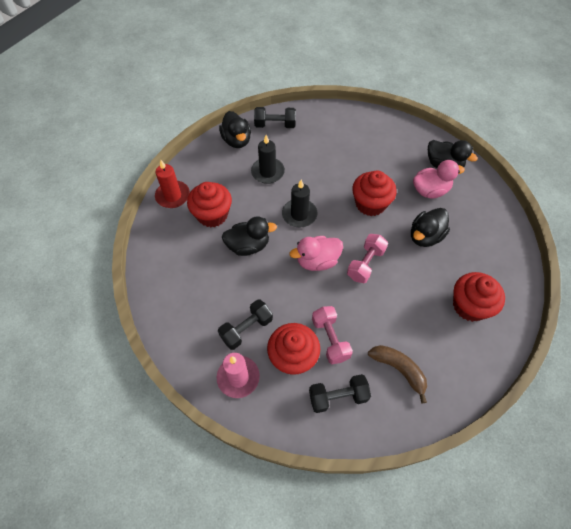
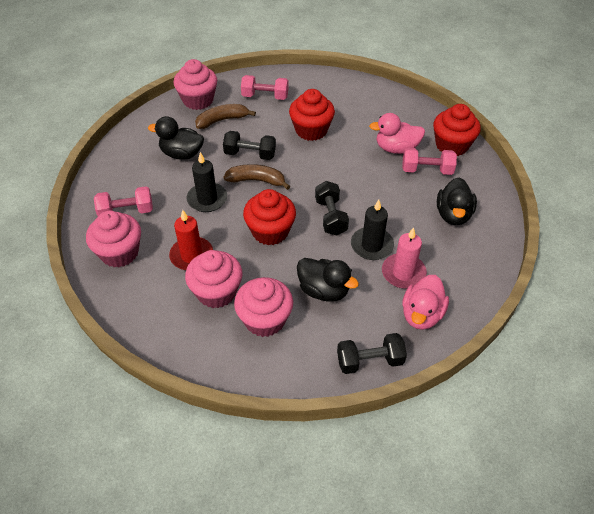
black duck: 4 -> 3
brown banana: 1 -> 2
pink cupcake: 0 -> 4
pink dumbbell: 2 -> 3
red cupcake: 4 -> 3

